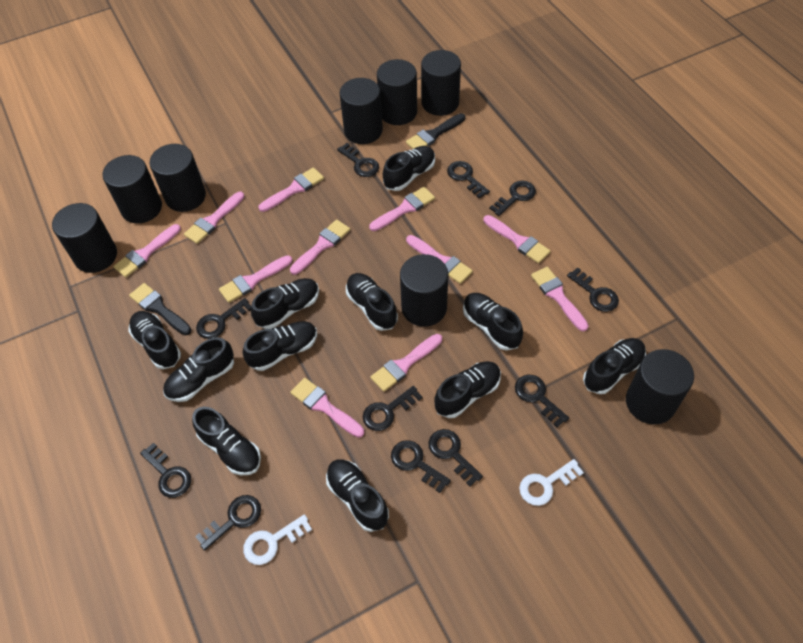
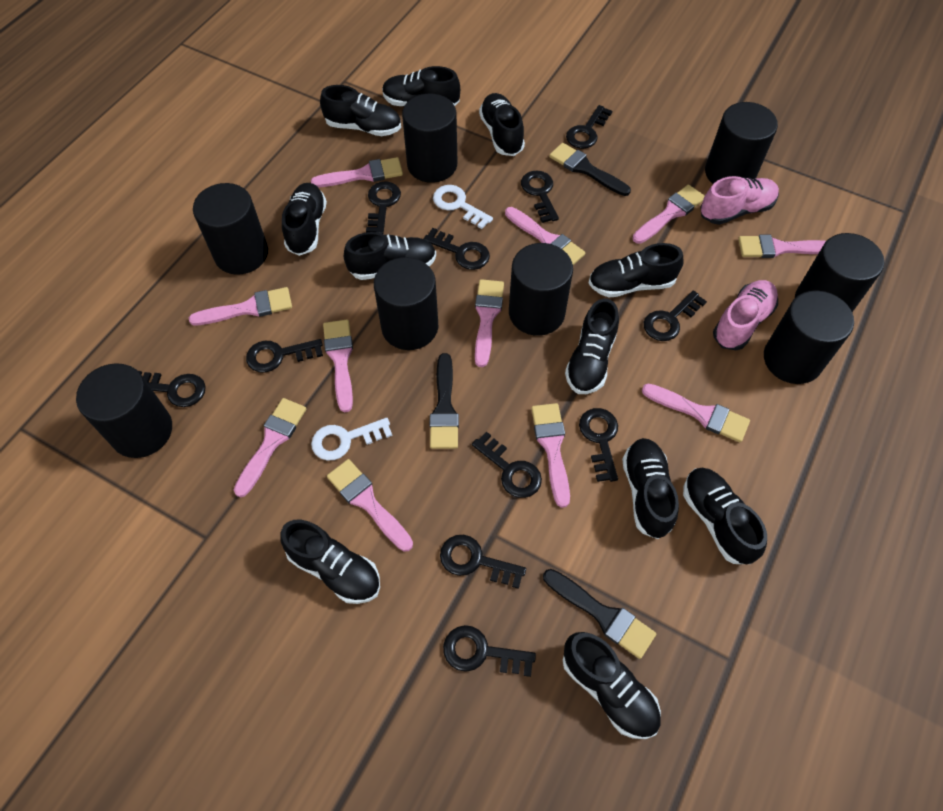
black brush: 2 -> 3
pink shoe: 0 -> 2

